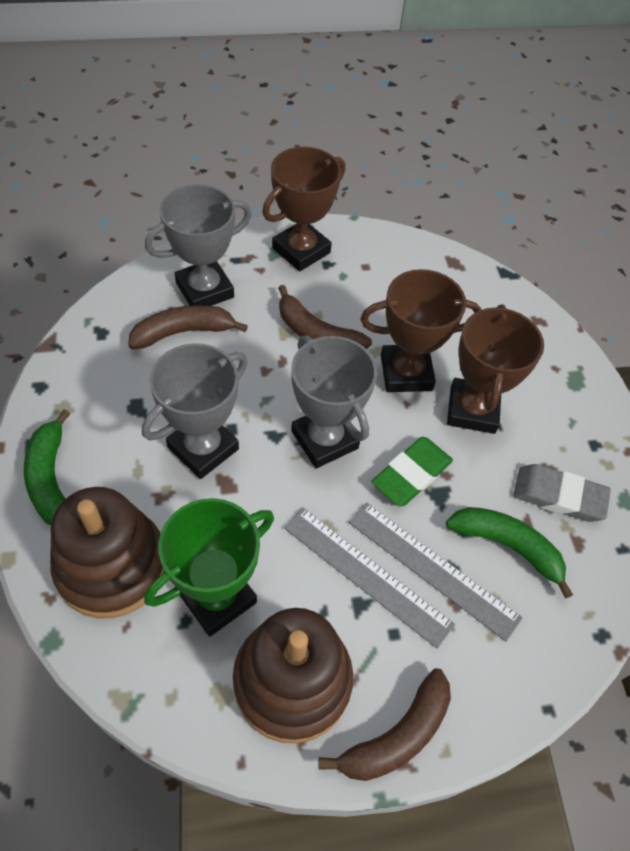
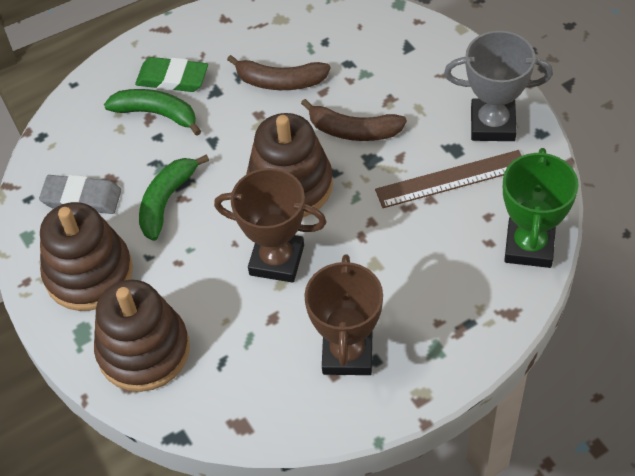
brown banana: 3 -> 2
brown ruler: 0 -> 1
brown stacking toy: 2 -> 3
brown trophy: 3 -> 2
grey ruler: 2 -> 0
grey trophy: 3 -> 1

